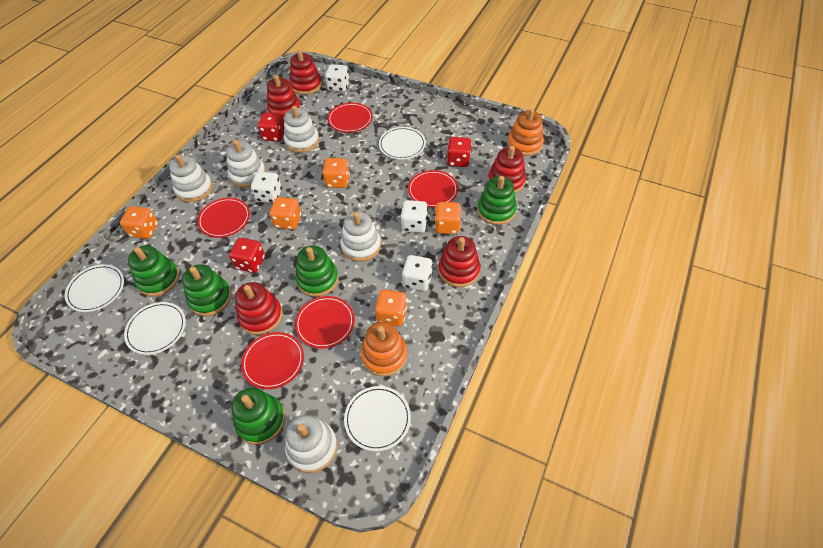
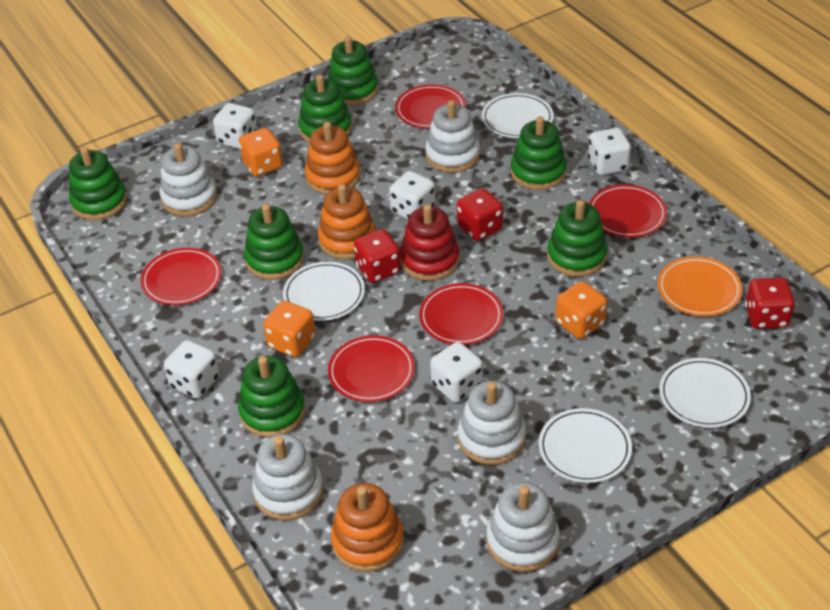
green stacking toy: 5 -> 7
orange dice: 5 -> 3
orange plate: 0 -> 1
orange stacking toy: 2 -> 3
red stacking toy: 5 -> 1
white dice: 4 -> 5

